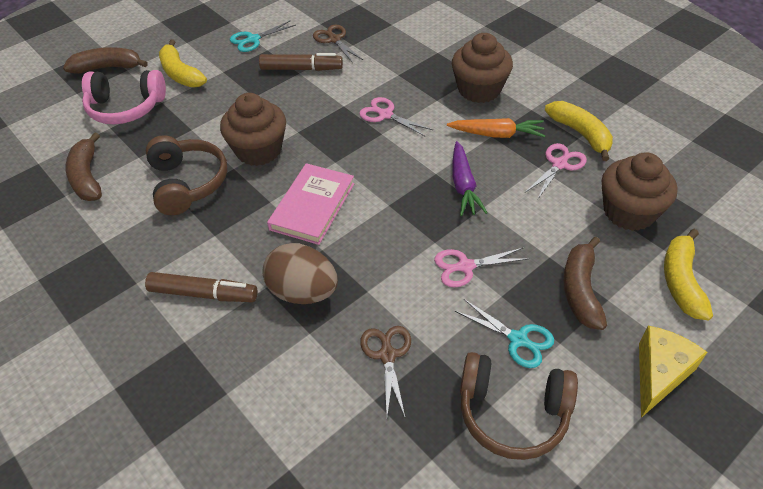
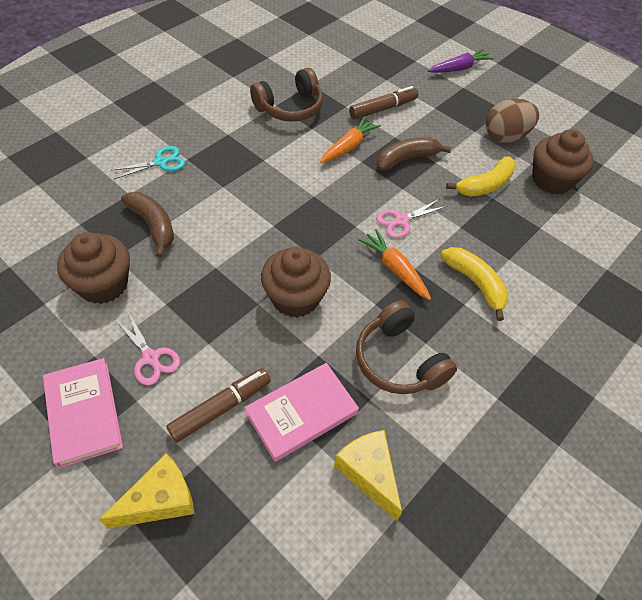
brown banana: 3 -> 2
brown scissors: 2 -> 0
orange carrot: 1 -> 2
pink book: 1 -> 2
pink headphones: 1 -> 0
pink scissors: 3 -> 2
turquoise scissors: 2 -> 1
yellow banana: 3 -> 2
yellow cheese: 1 -> 2

